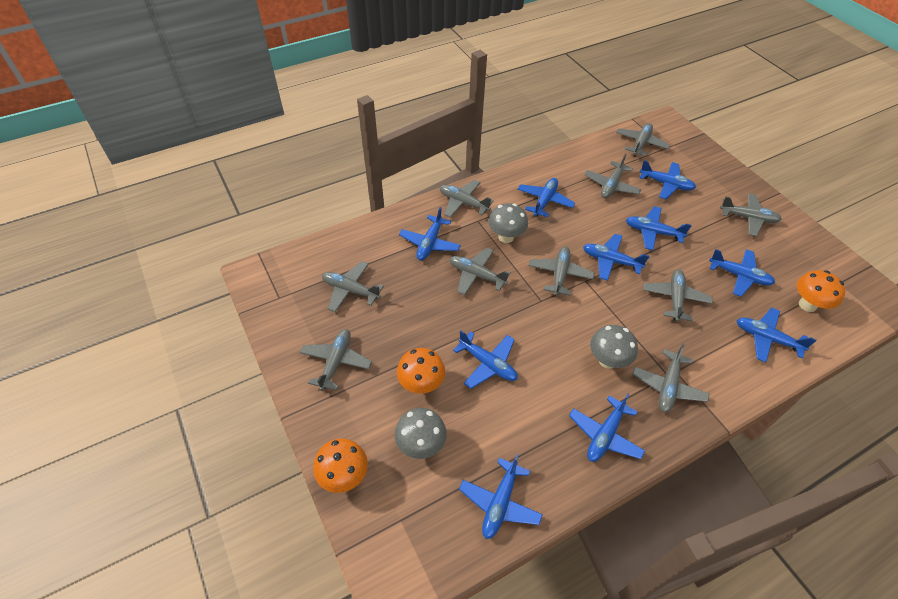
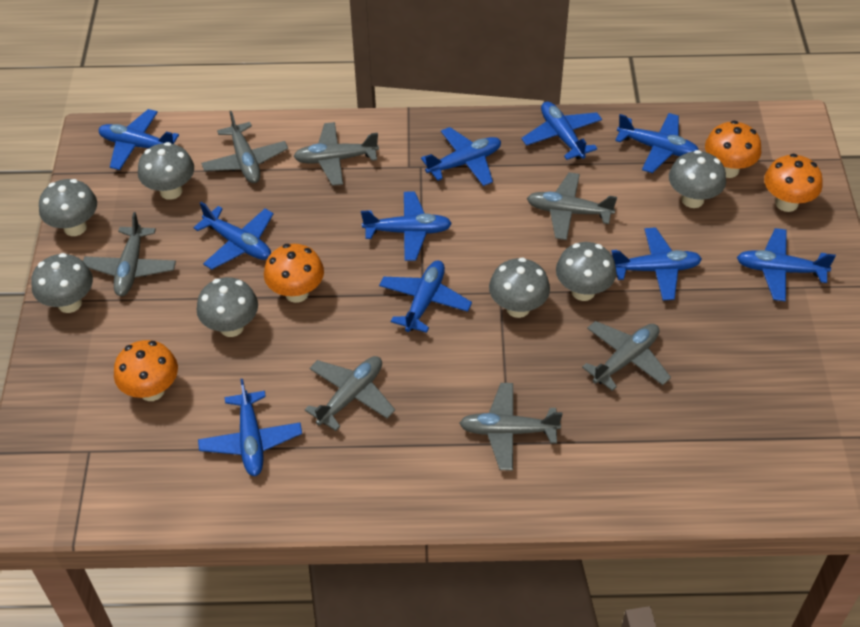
grey mushroom: 3 -> 7
grey plane: 10 -> 7
orange mushroom: 3 -> 4

